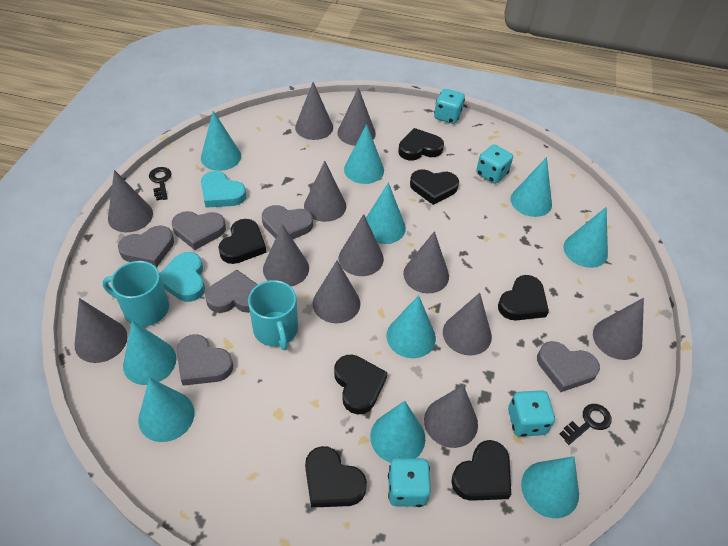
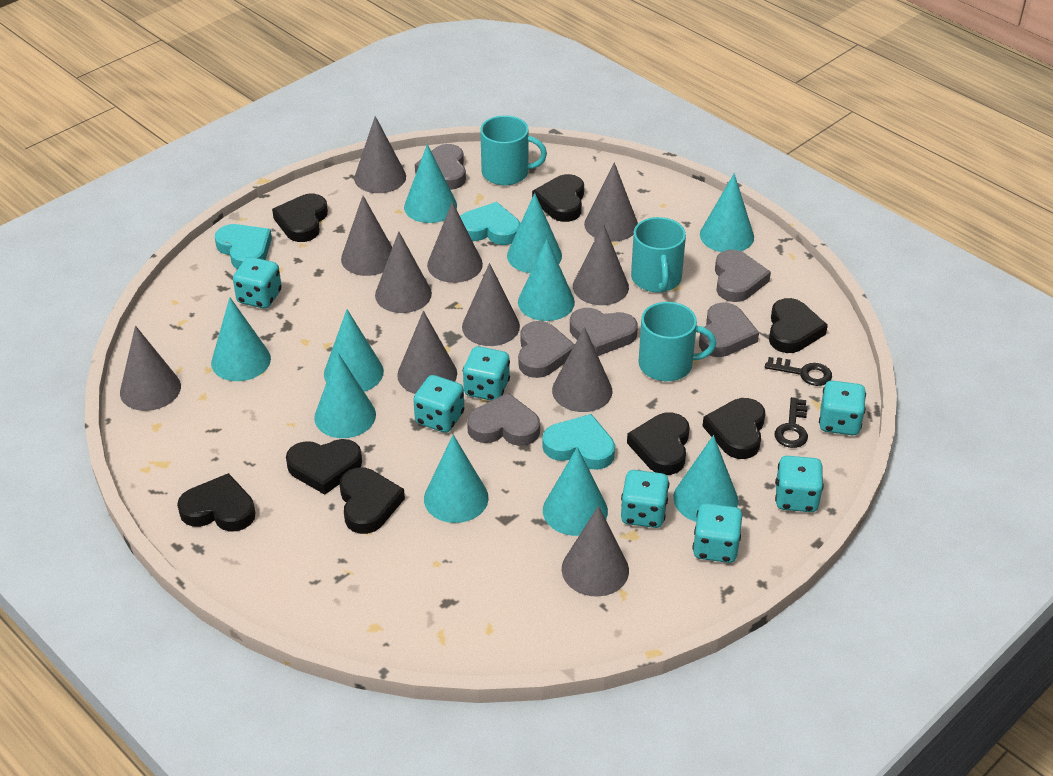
black heart: 7 -> 8
grey cone: 12 -> 11
turquoise dice: 4 -> 7
turquoise heart: 2 -> 3
turquoise mug: 2 -> 3

